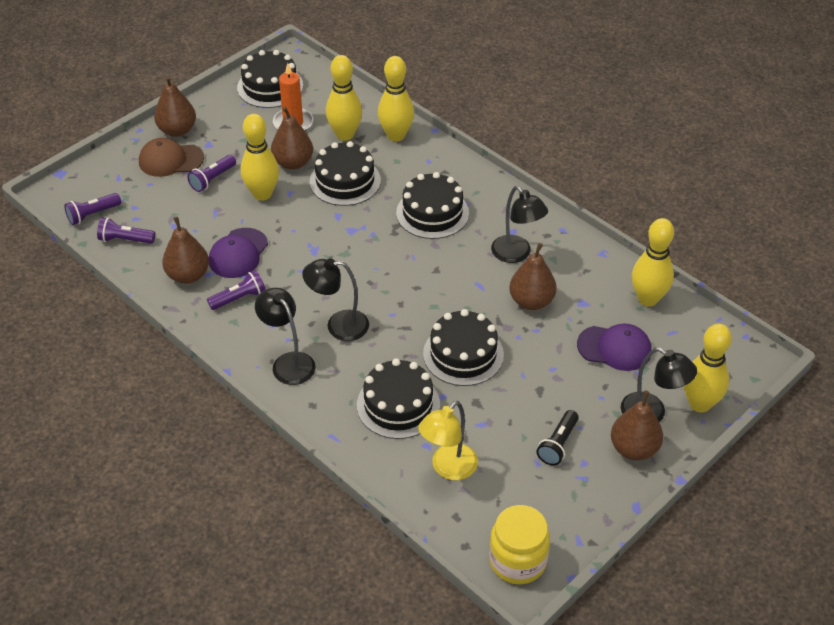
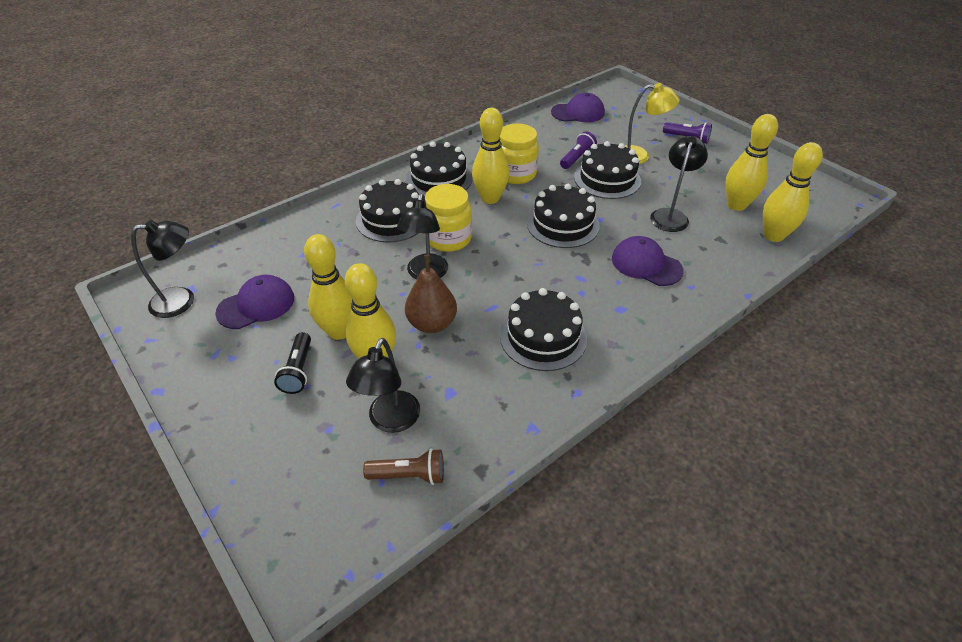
brown cap: 1 -> 0
brown flashlight: 0 -> 1
brown pear: 5 -> 1
orange candle: 1 -> 0
purple cap: 2 -> 3
purple flashlight: 4 -> 2
yellow jar: 1 -> 2

